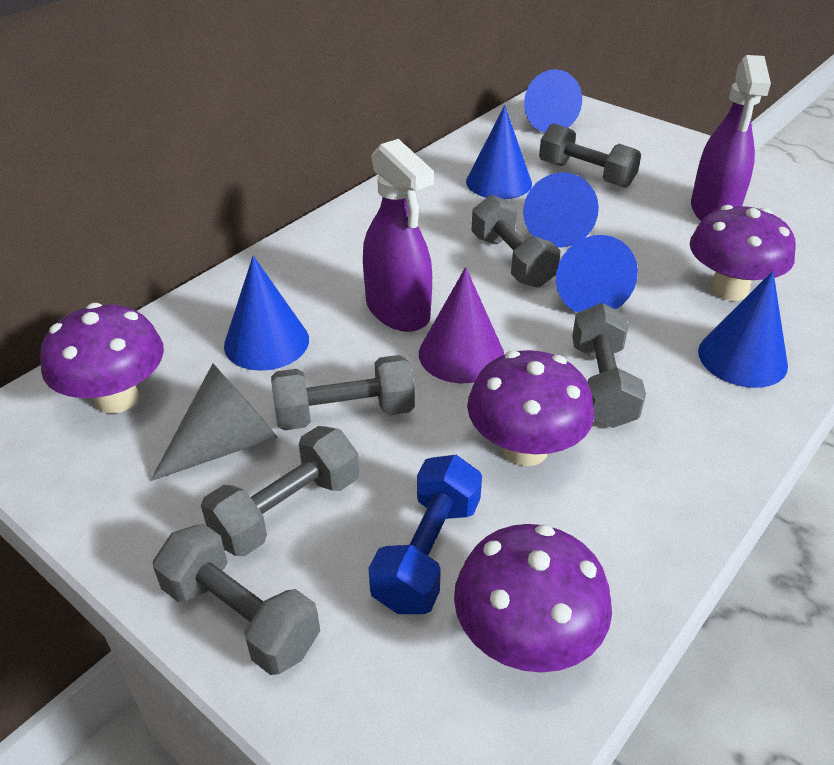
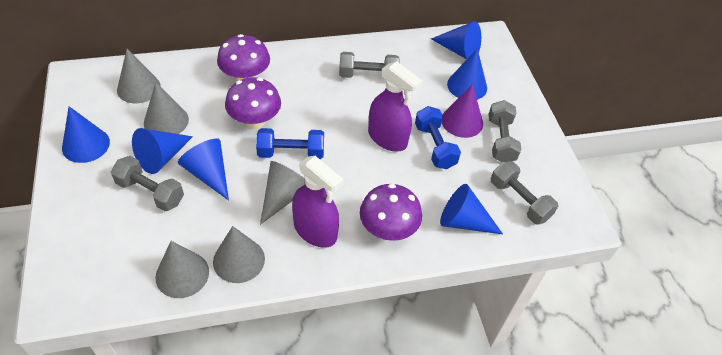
blue dumbbell: 1 -> 2
grey cone: 1 -> 5
grey dumbbell: 6 -> 4
purple mushroom: 4 -> 3

